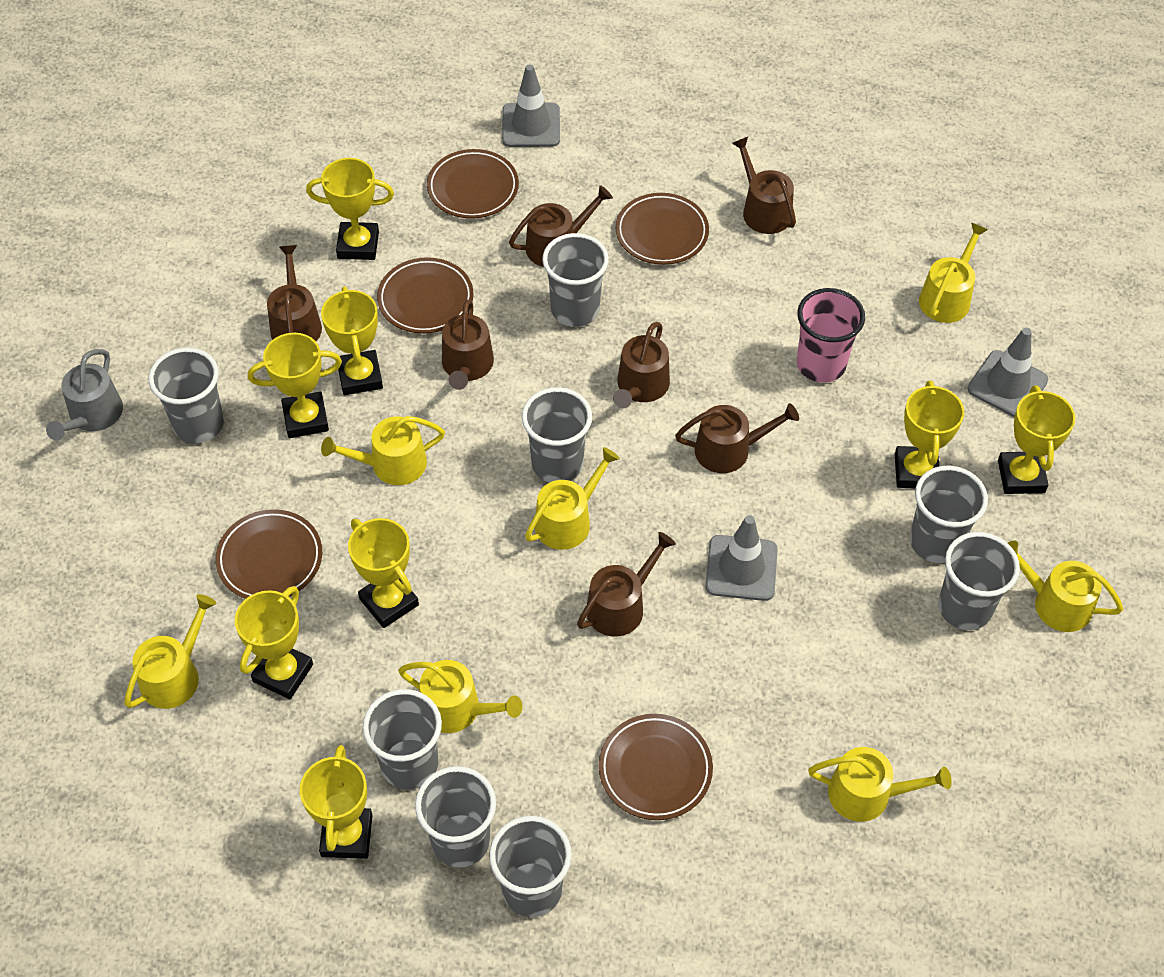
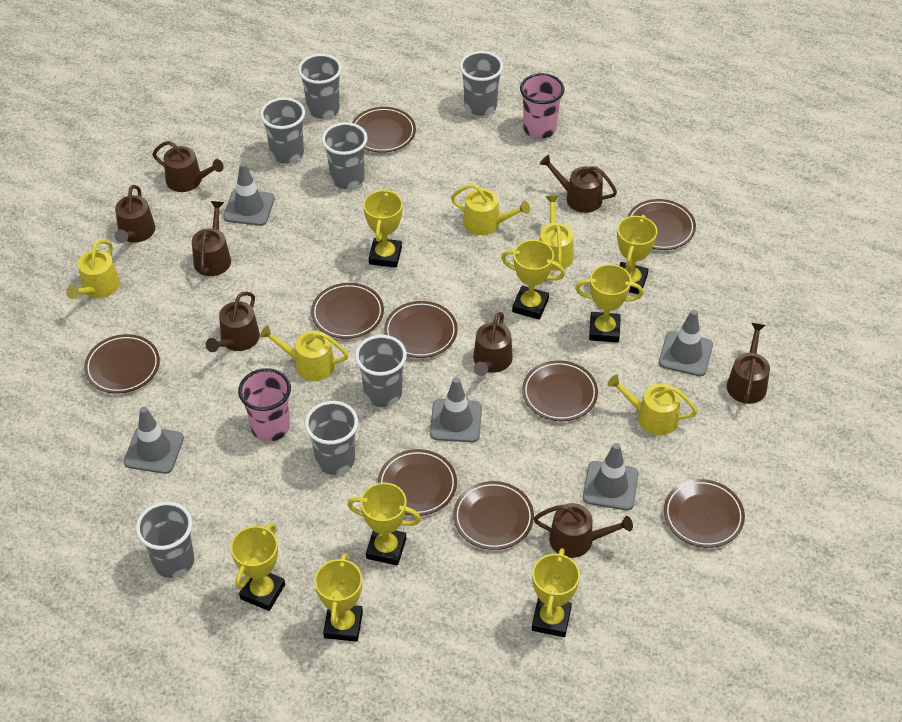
brown plate: 5 -> 9
brown watering can: 7 -> 8
grey cup: 8 -> 7
grey traffic cone: 3 -> 5
grey watering can: 1 -> 0
pink cup: 1 -> 2
yellow watering can: 7 -> 5

